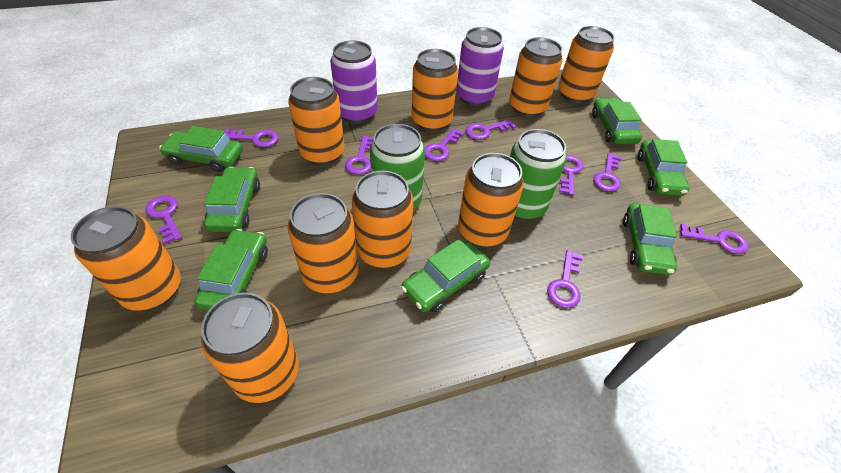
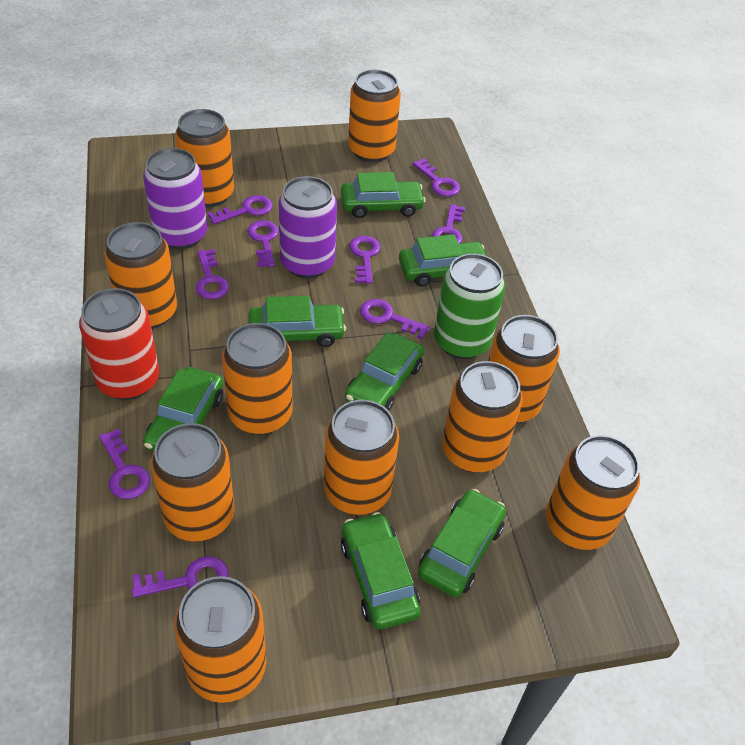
green can: 2 -> 1
orange can: 9 -> 10
red can: 0 -> 1

